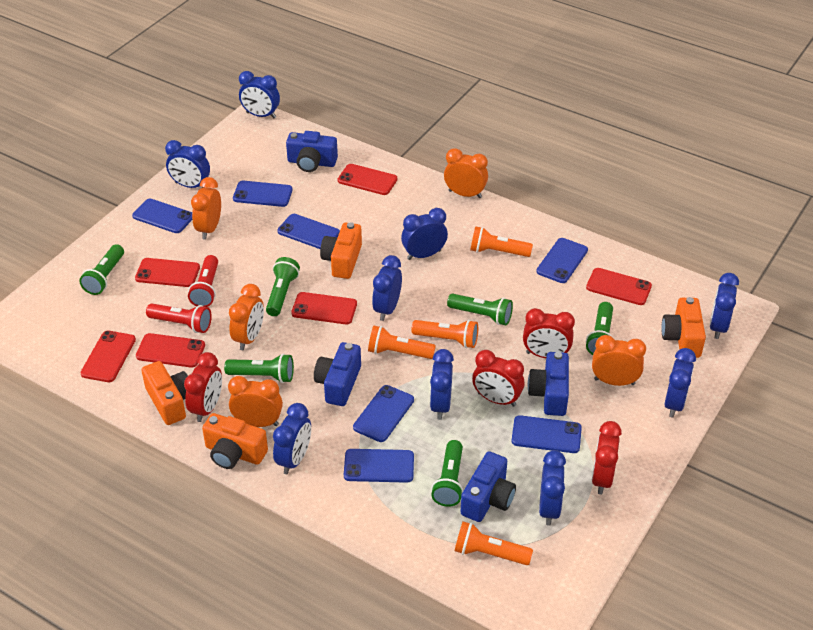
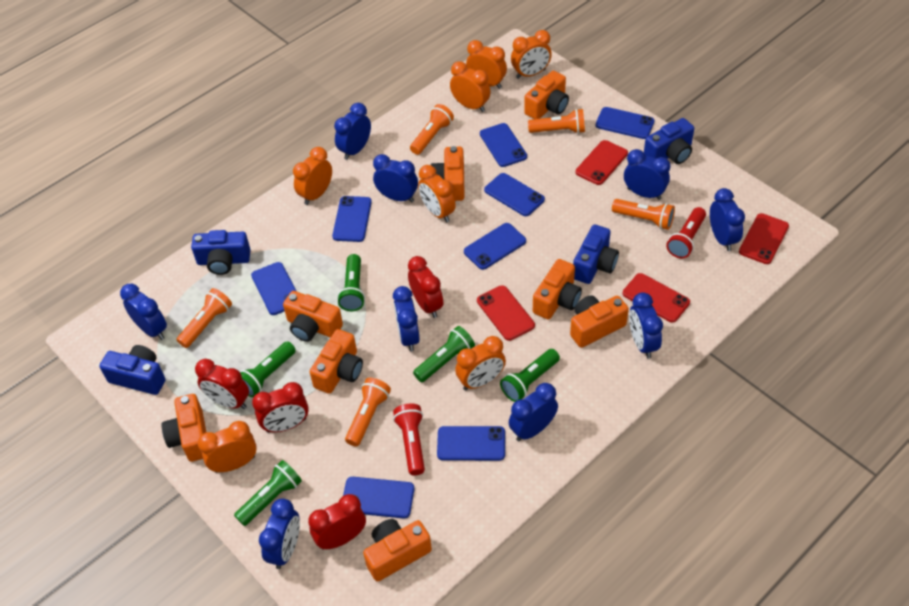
blue phone: 7 -> 8
green flashlight: 6 -> 5
orange camera: 4 -> 8
orange clock: 5 -> 7
orange flashlight: 4 -> 5
red phone: 6 -> 4

